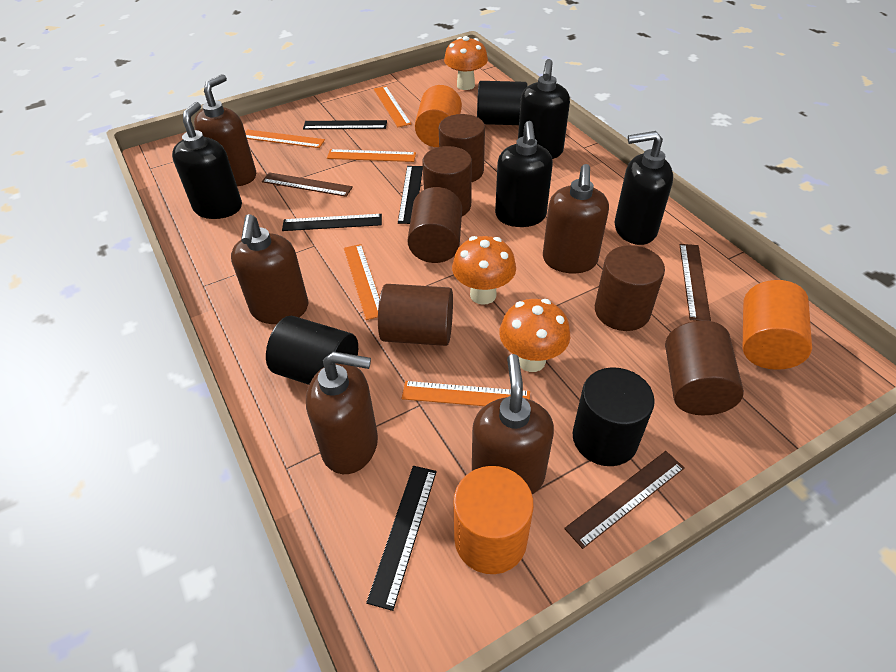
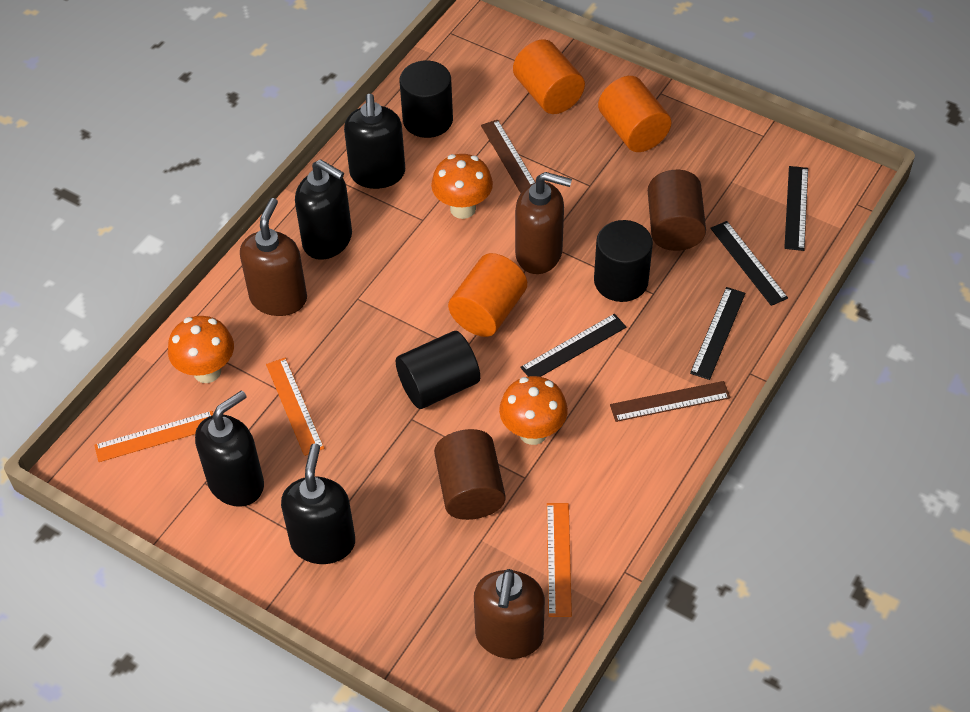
brown cylinder: 6 -> 2
brown ruler: 3 -> 2
brown soap dispenser: 5 -> 3
orange ruler: 5 -> 3

